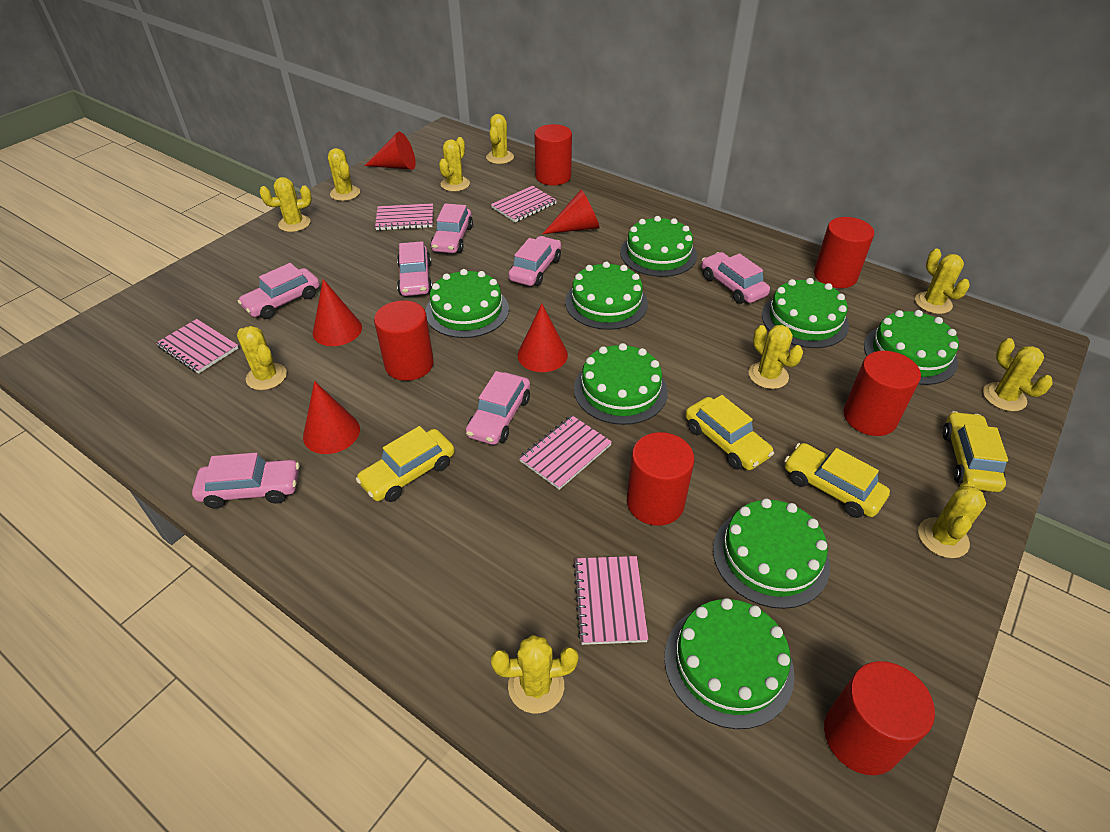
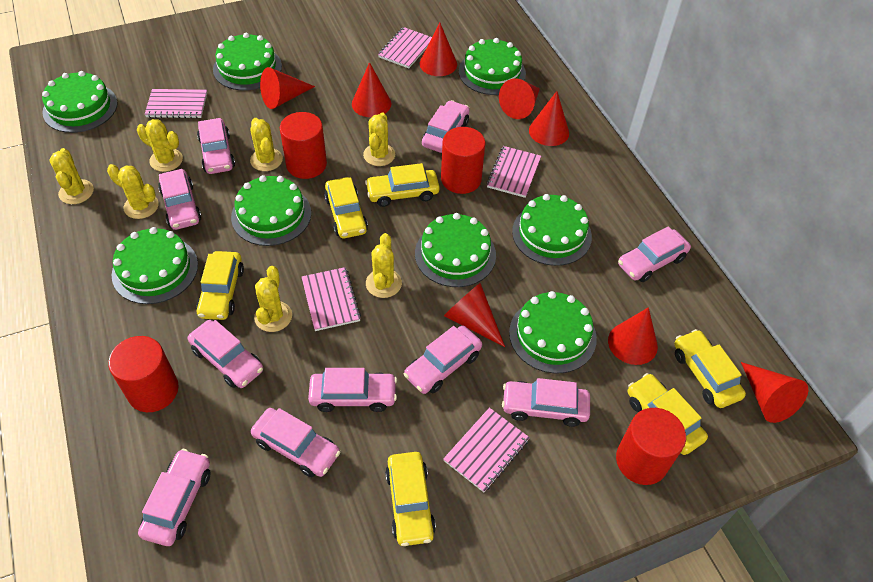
pink car: 7 -> 10
red cone: 5 -> 8
red cylinder: 6 -> 4
yellow cactus: 10 -> 7
yellow car: 4 -> 6

